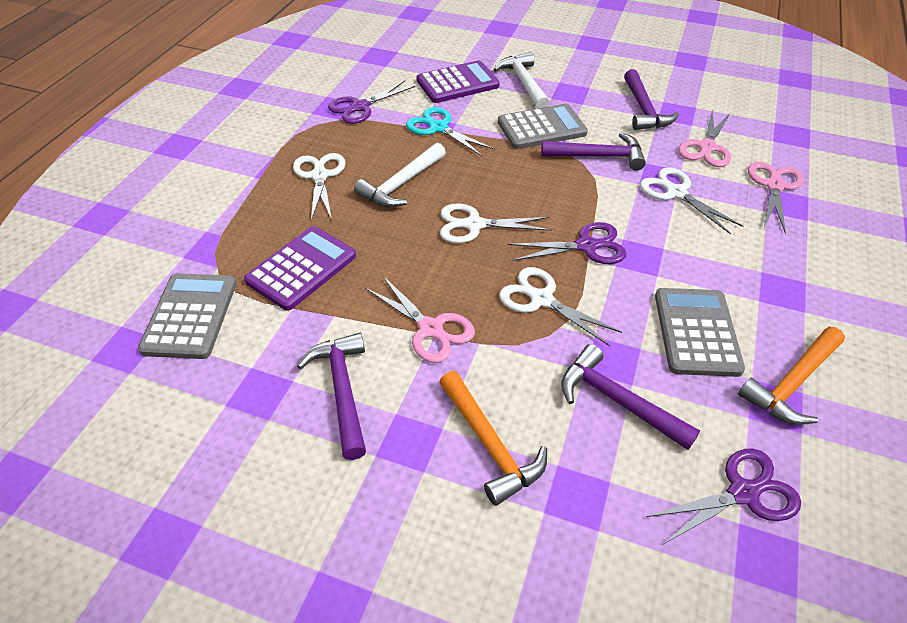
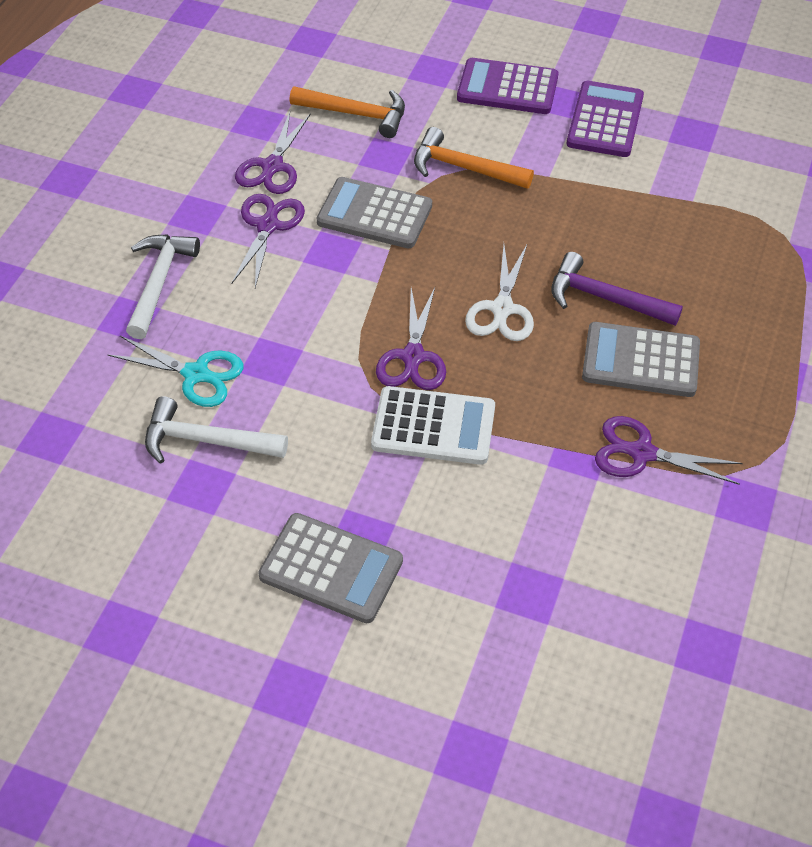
pink scissors: 3 -> 0
purple hammer: 4 -> 1
purple scissors: 3 -> 4
white calculator: 0 -> 1
white scissors: 4 -> 1

